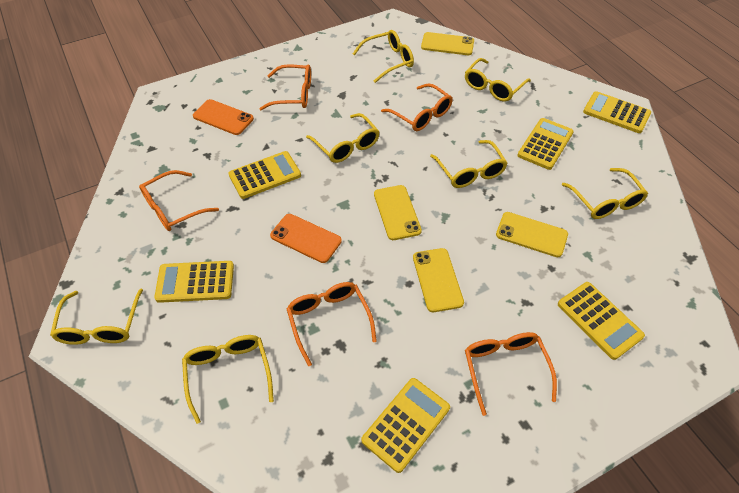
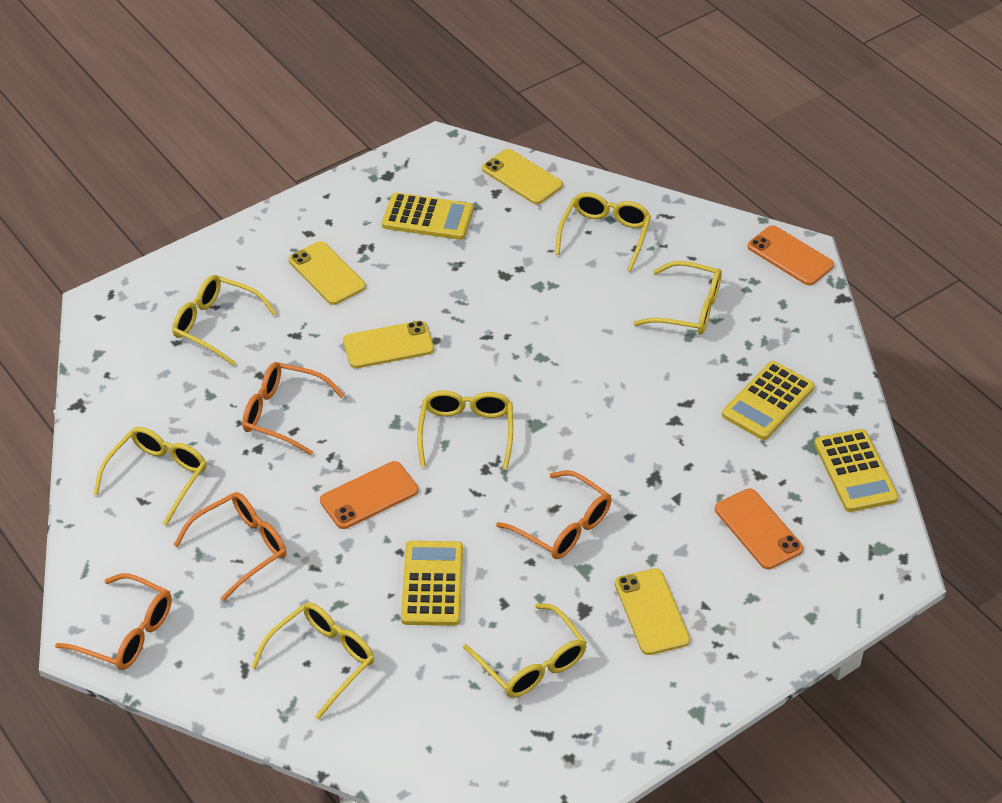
orange glasses: 5 -> 4
orange phone: 2 -> 3
yellow calculator: 6 -> 4

